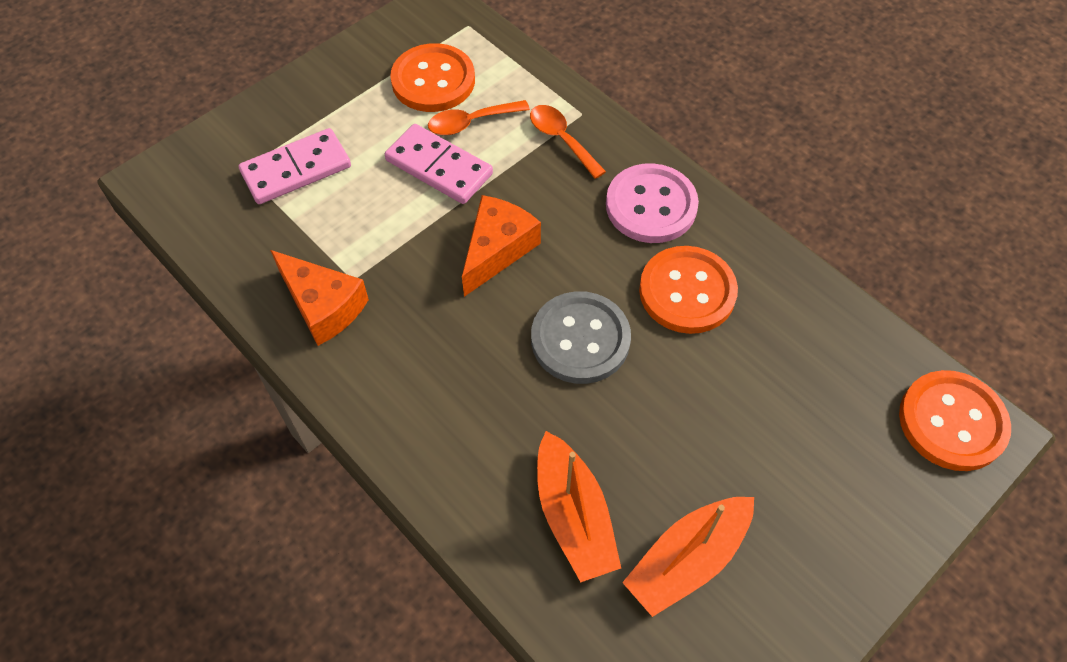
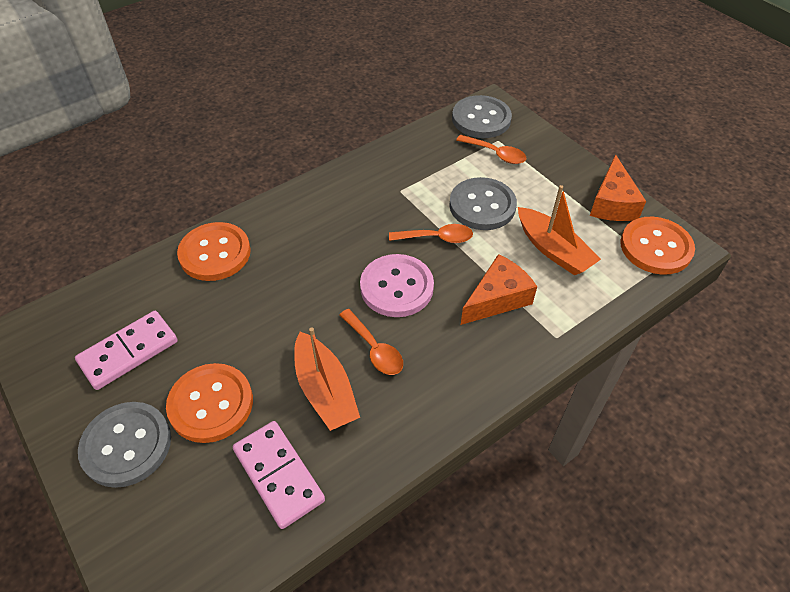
grey button: 1 -> 3
orange spoon: 2 -> 3

